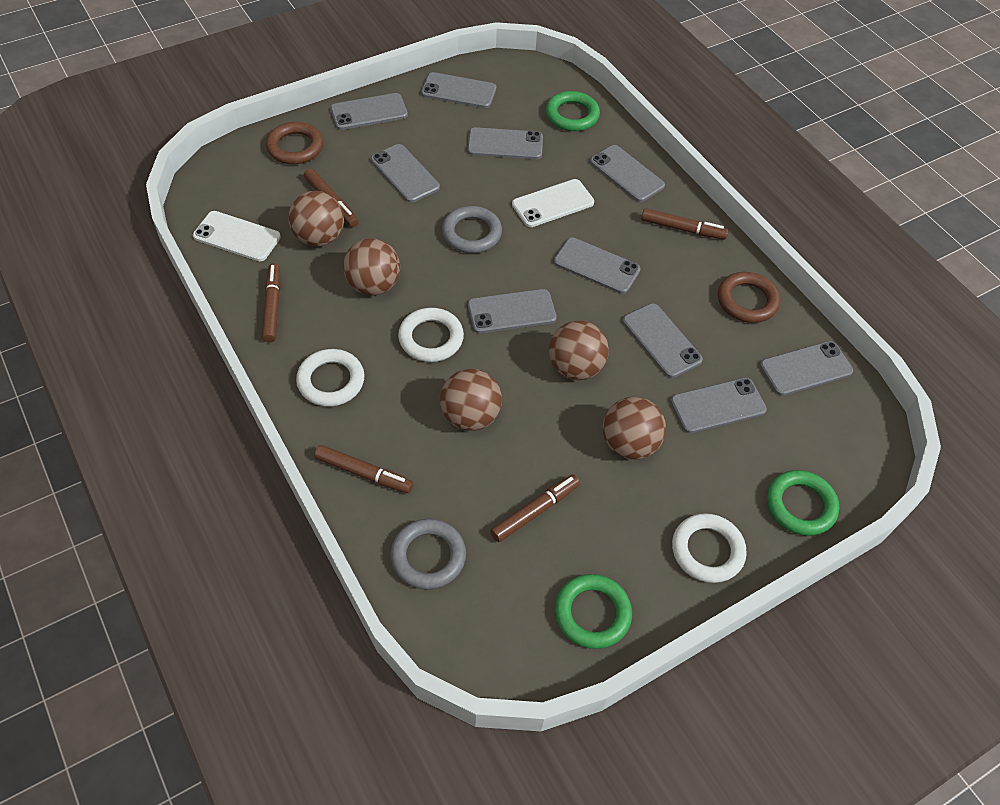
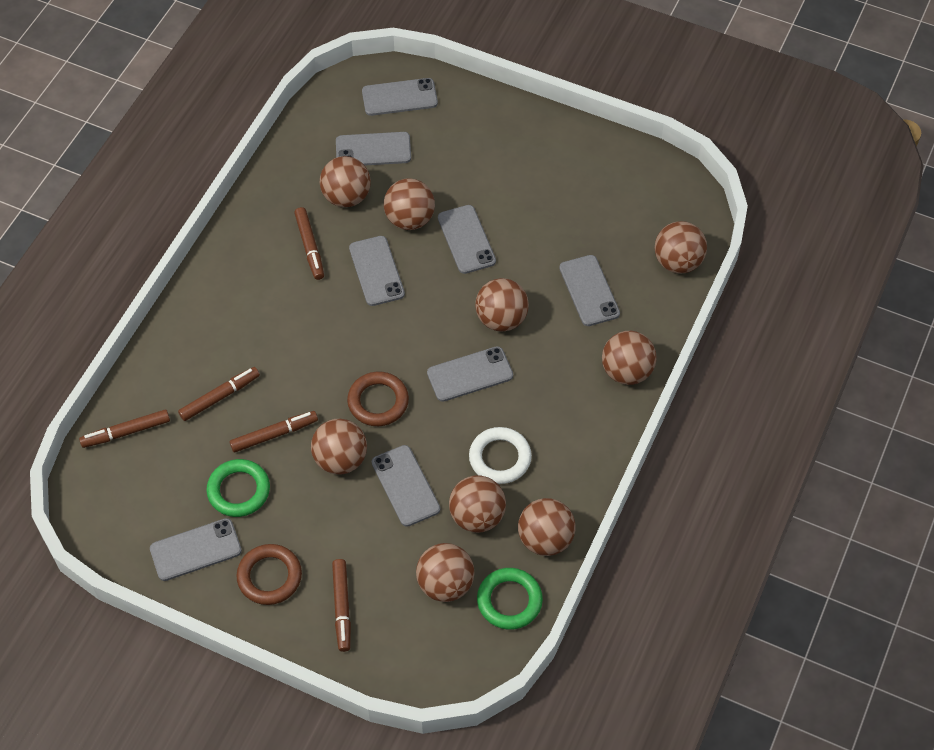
brown ball: 5 -> 9
green ring: 3 -> 2
grey phone: 10 -> 8
grey ring: 2 -> 0
white phone: 2 -> 0
white ring: 3 -> 1

